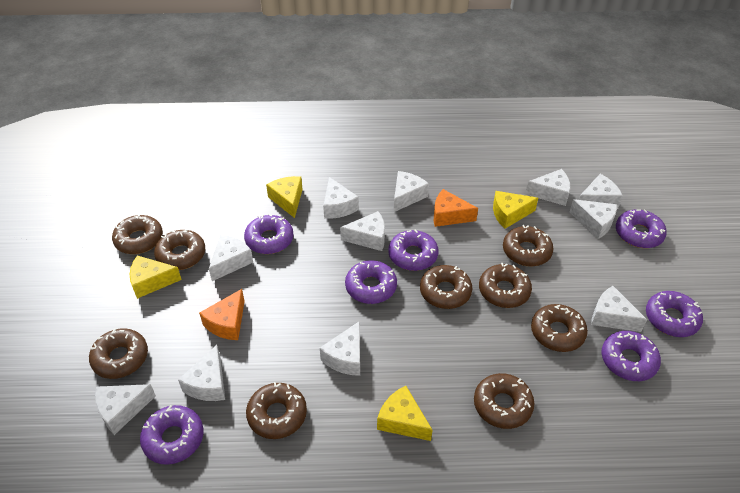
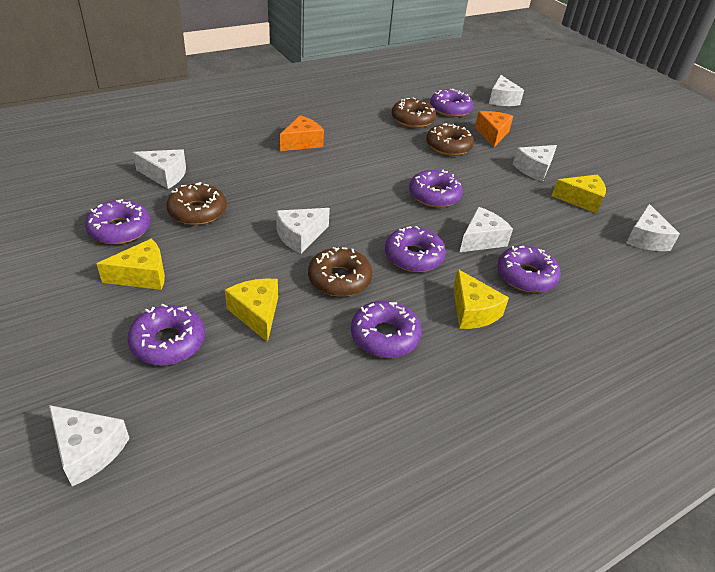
brown donut: 9 -> 4
white cheese: 11 -> 7

